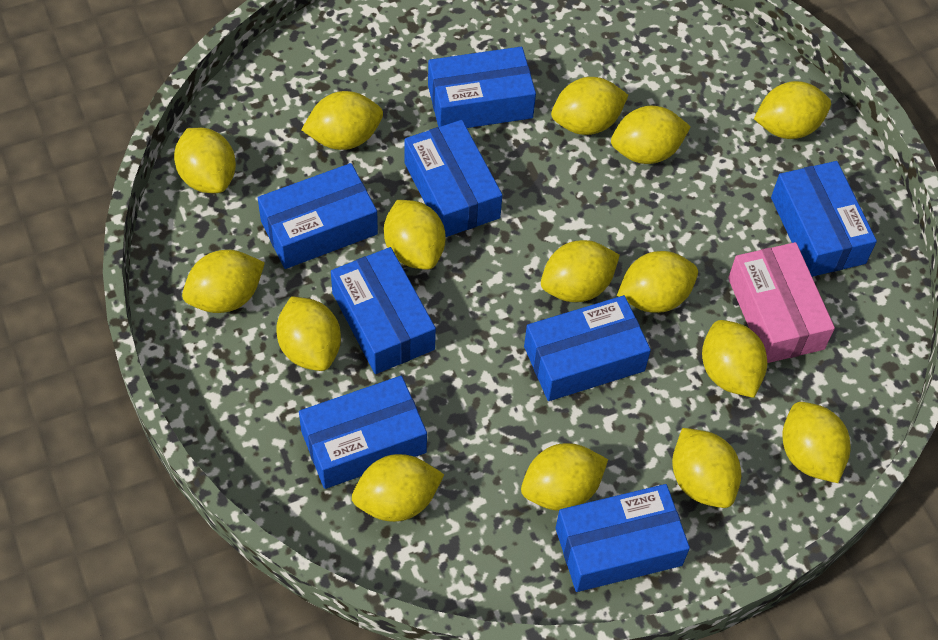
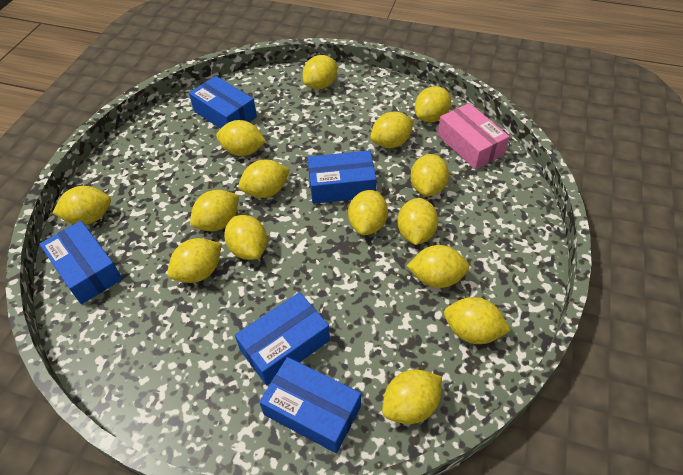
blue box: 8 -> 5

